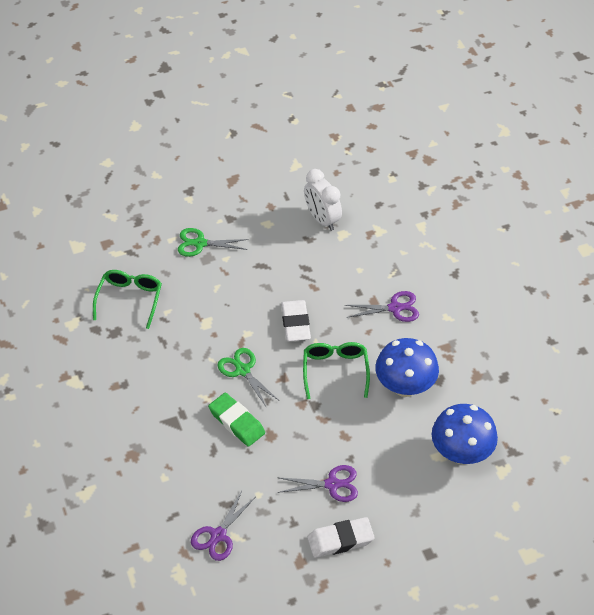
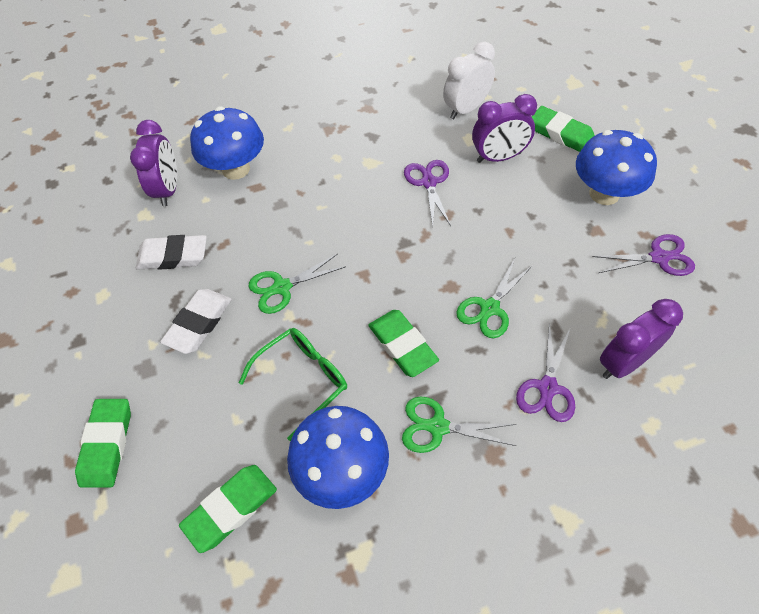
blue mushroom: 2 -> 3
green eraser: 1 -> 4
green glasses: 2 -> 1
green scissors: 2 -> 3
purple clock: 0 -> 3

